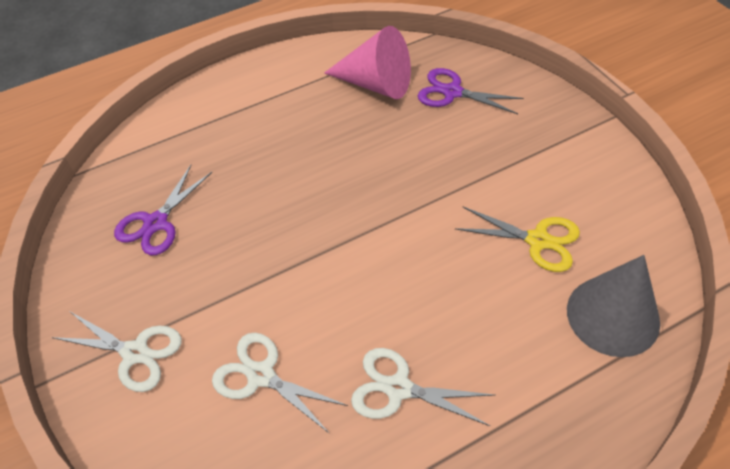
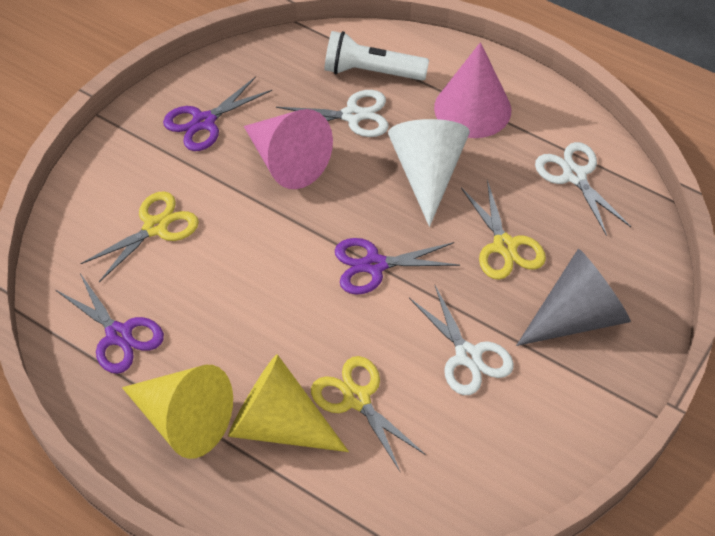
pink cone: 1 -> 2
purple scissors: 2 -> 3
white cone: 0 -> 1
white flashlight: 0 -> 1
yellow cone: 0 -> 2
yellow scissors: 1 -> 3

